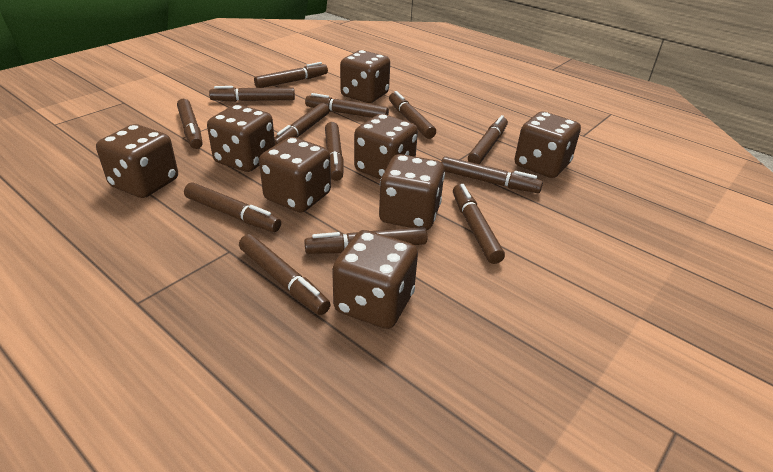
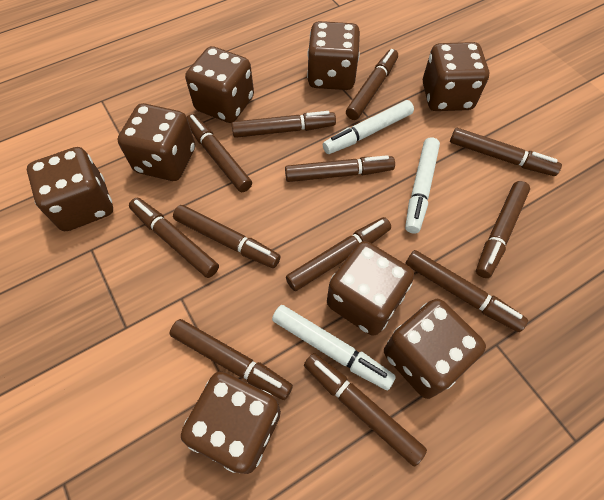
brown marker: 13 -> 12
white marker: 0 -> 3

